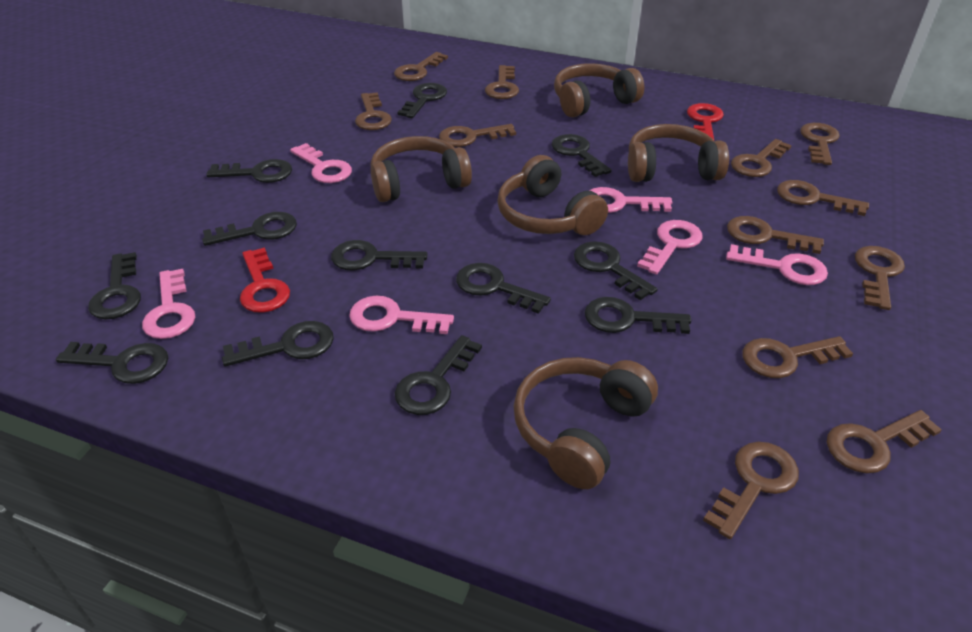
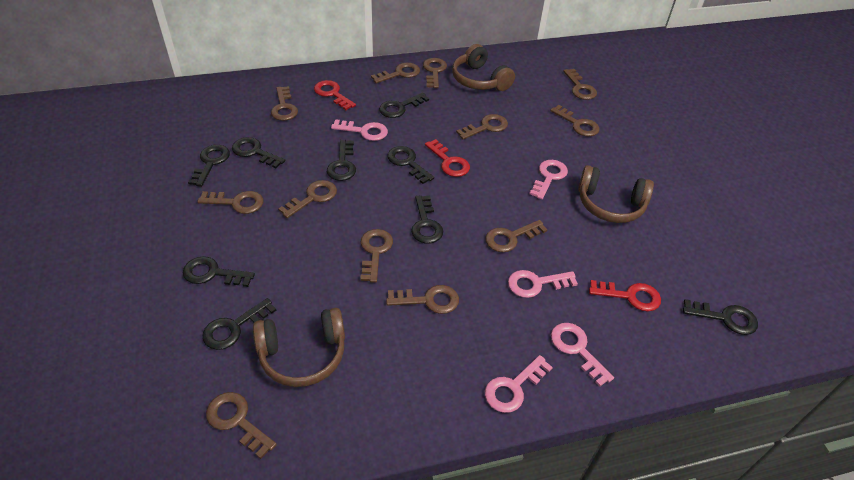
black key: 12 -> 9
brown headphones: 5 -> 3
pink key: 6 -> 5
red key: 2 -> 3

